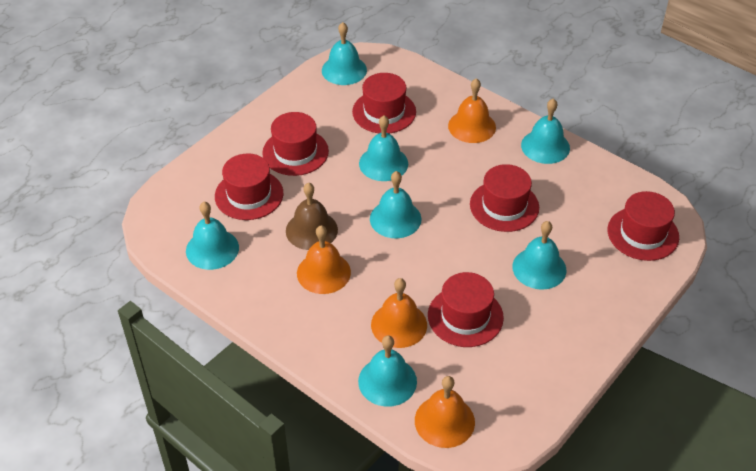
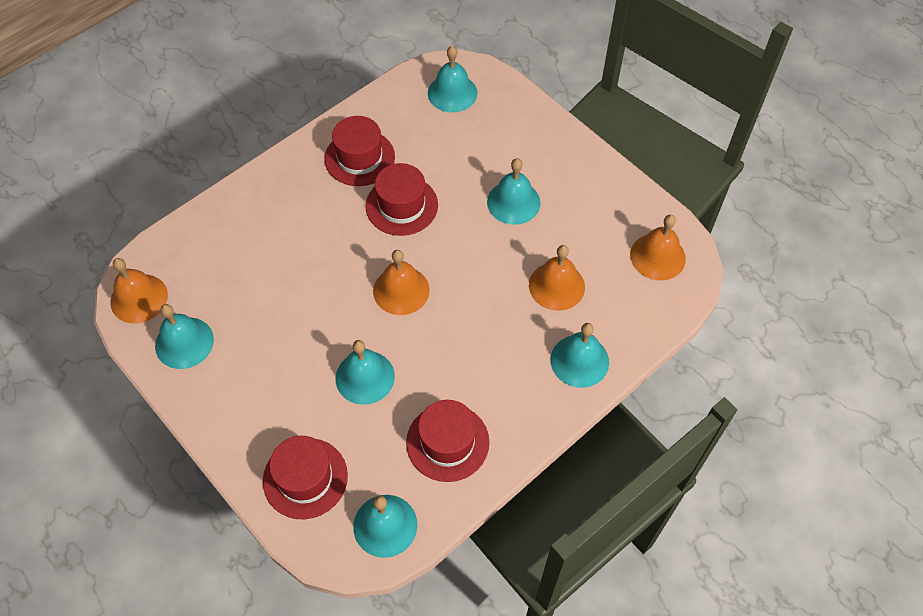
brown bell: 1 -> 0
red hat: 6 -> 4
turquoise bell: 7 -> 6

